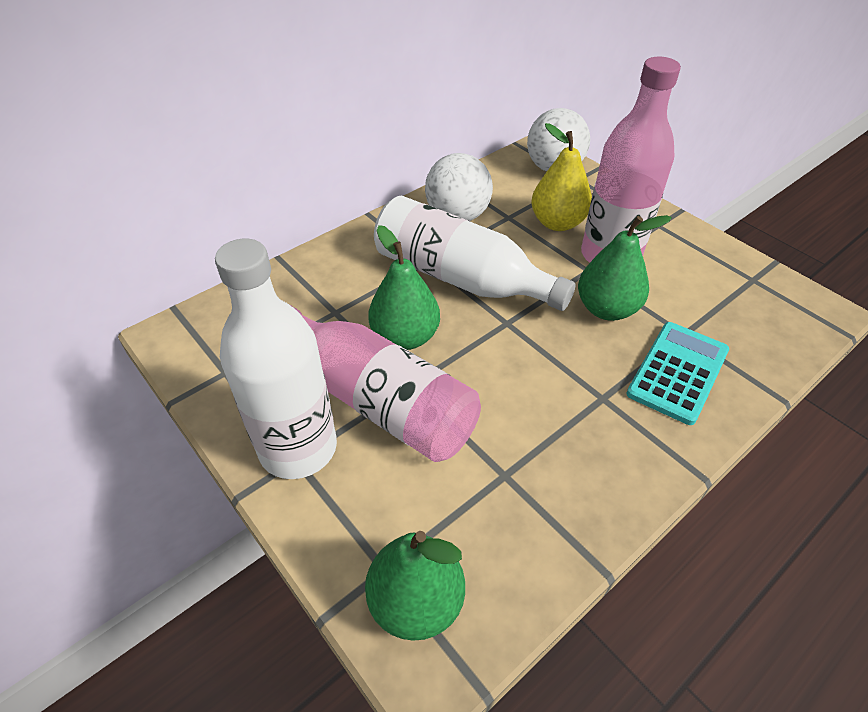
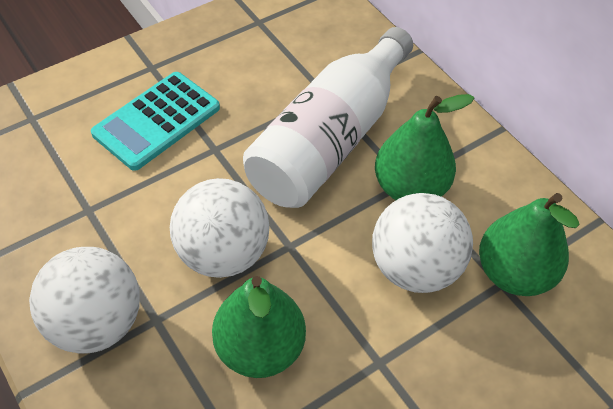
pink bottle: 2 -> 0
white ball: 2 -> 3
white bottle: 2 -> 1
yellow pear: 1 -> 0

